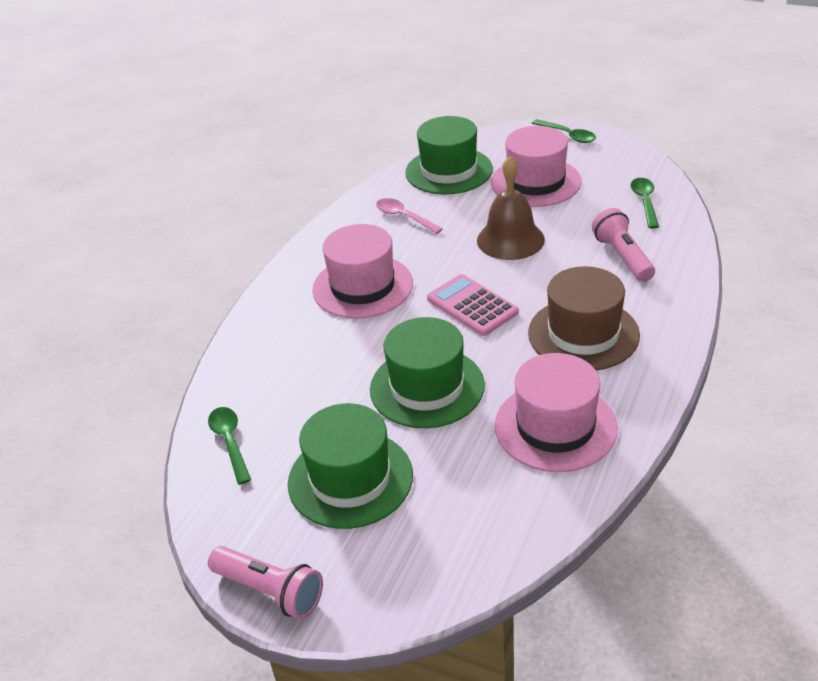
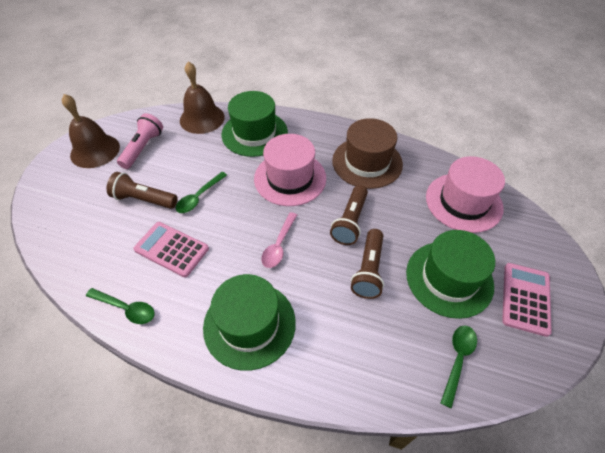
brown bell: 1 -> 2
brown flashlight: 0 -> 3
pink calculator: 1 -> 2
pink flashlight: 2 -> 1
pink hat: 3 -> 2

